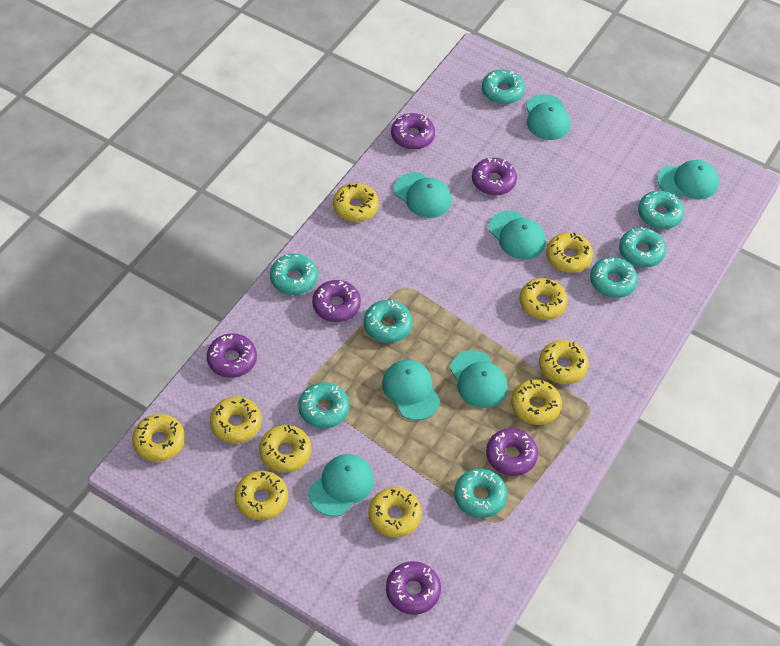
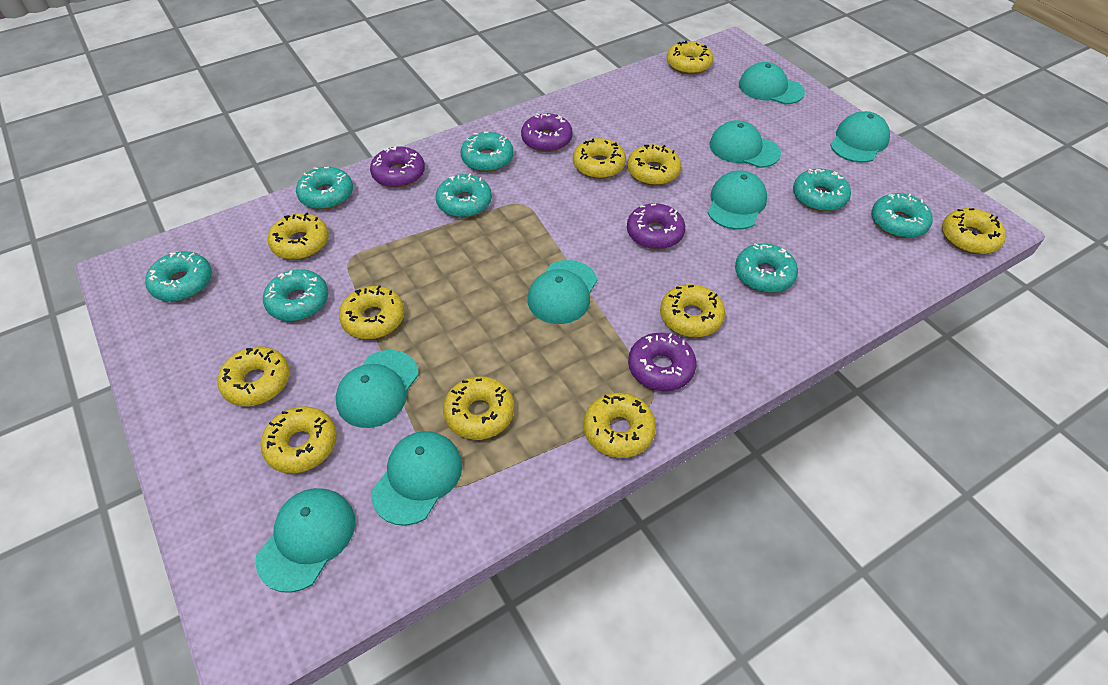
purple donut: 6 -> 4
turquoise cap: 7 -> 8
yellow donut: 10 -> 11

